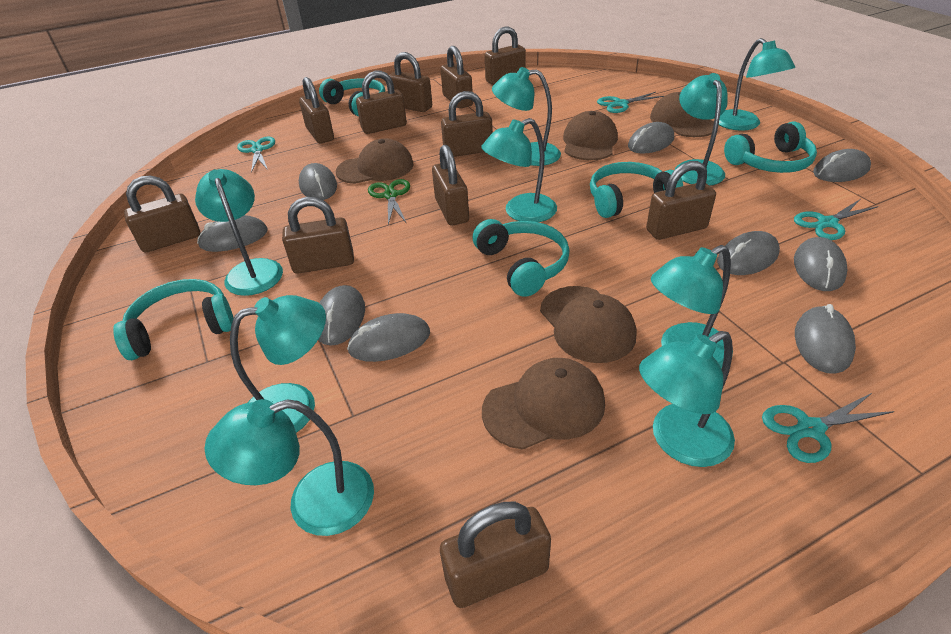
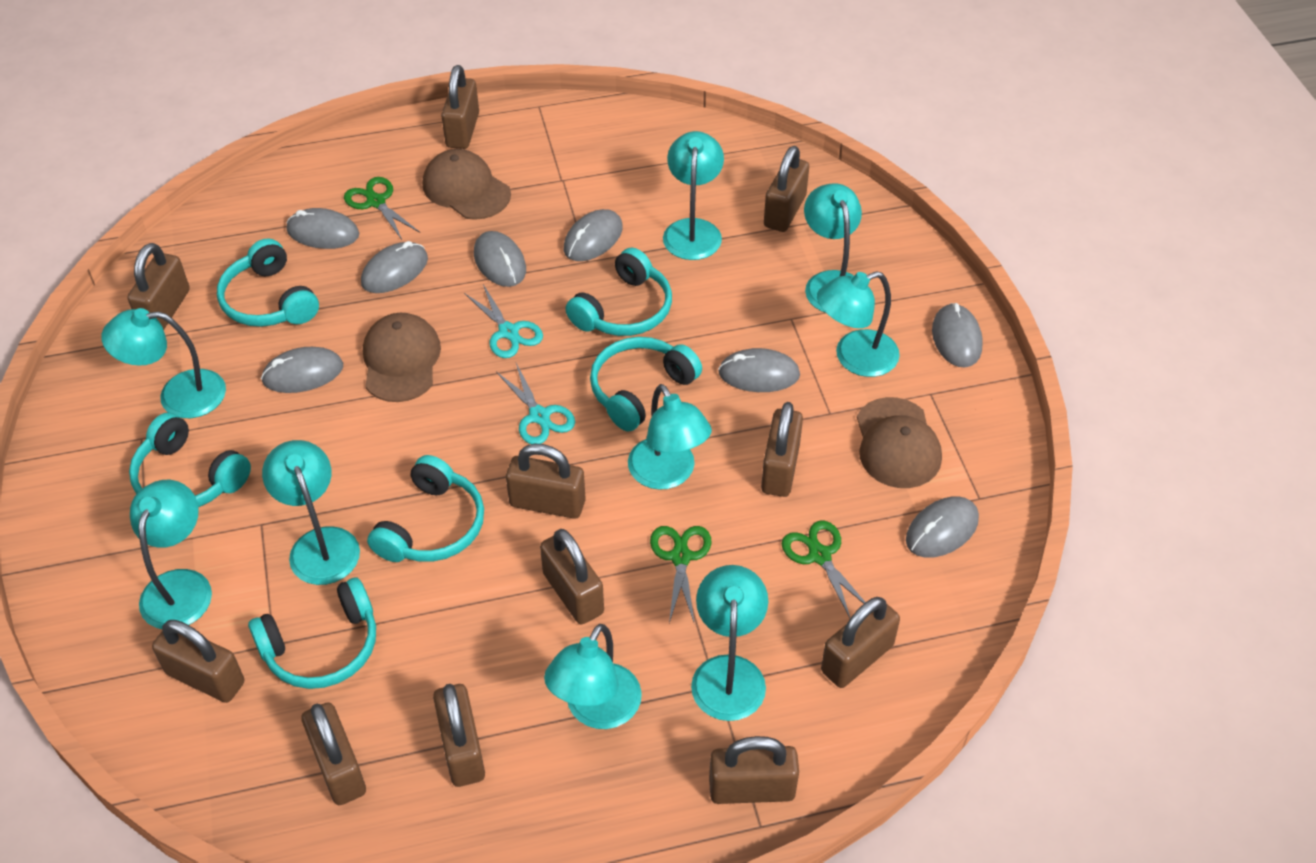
brown cap: 5 -> 3
green scissors: 1 -> 3
grey mouse: 9 -> 8
turquoise headphones: 5 -> 6
turquoise scissors: 4 -> 2

